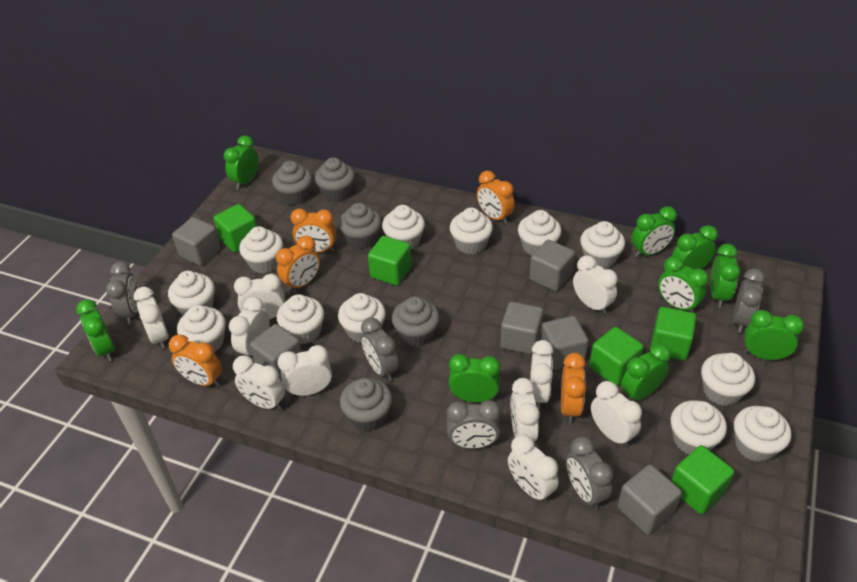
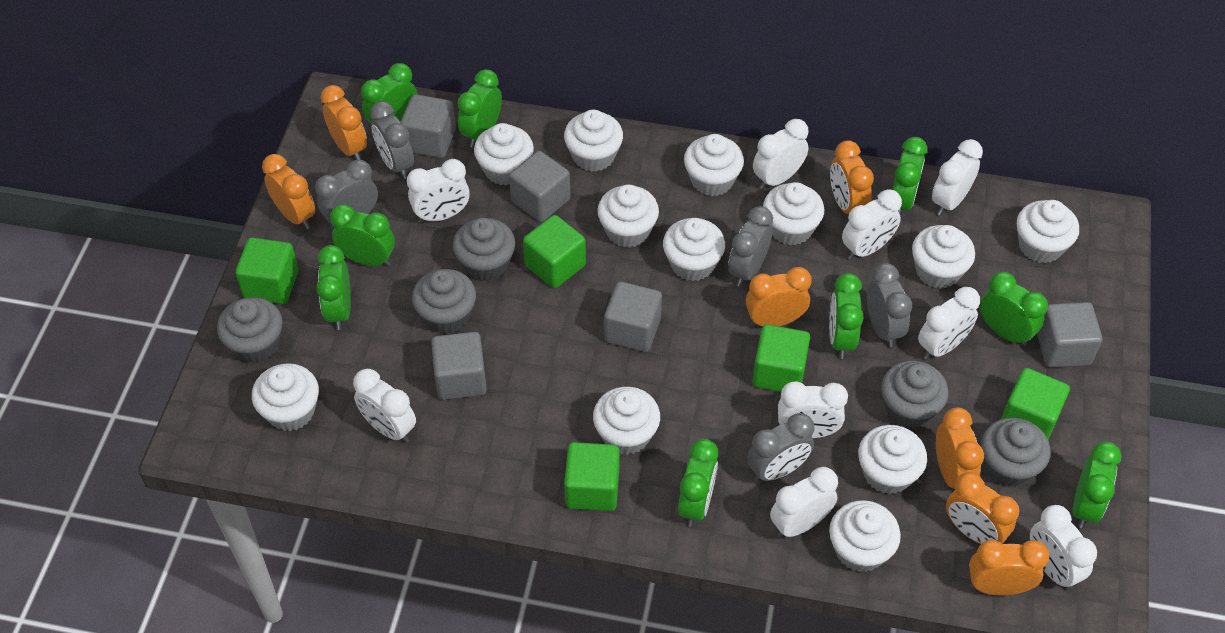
grey cube: 6 -> 5
orange clock: 5 -> 7
white clock: 10 -> 9

